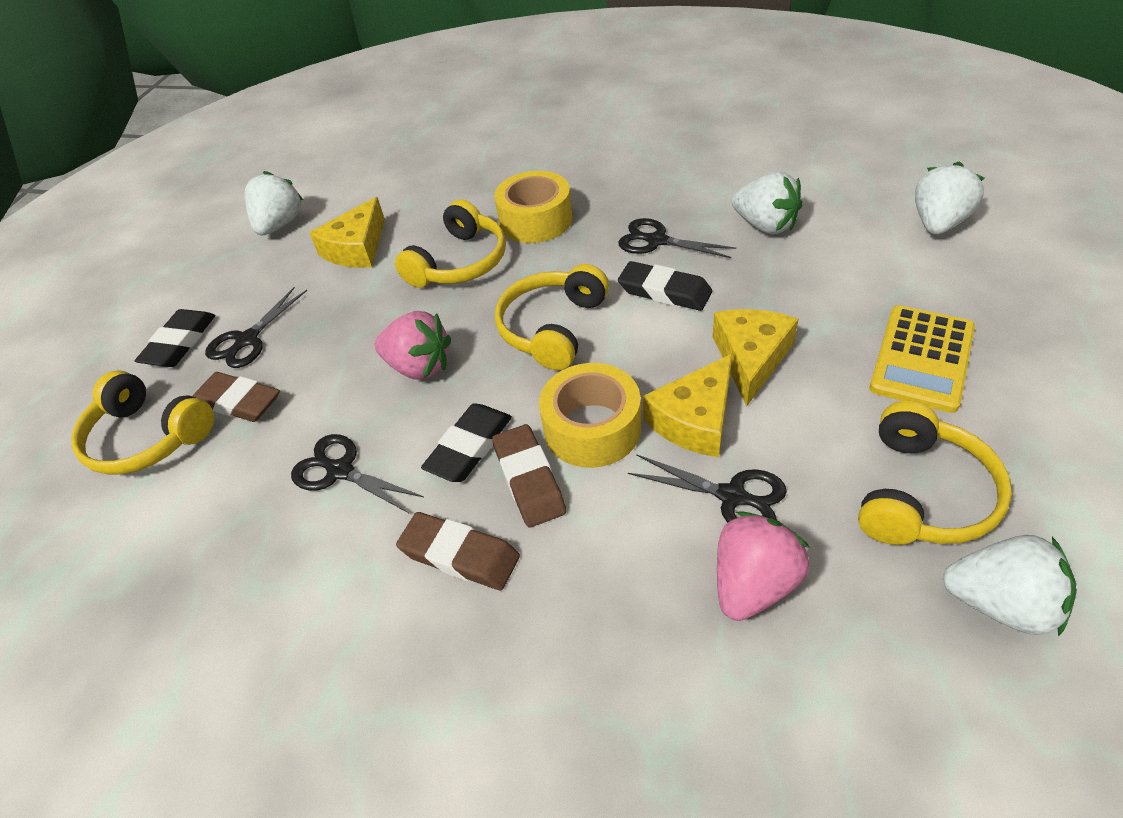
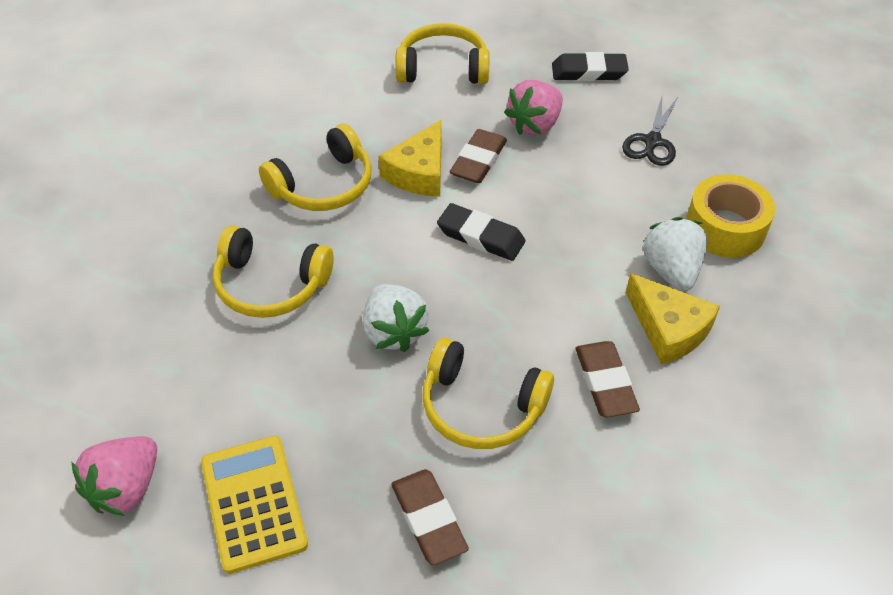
black eraser: 3 -> 2
black scissors: 4 -> 1
white strawberry: 4 -> 2
yellow cheese: 3 -> 2
yellow tape: 2 -> 1

